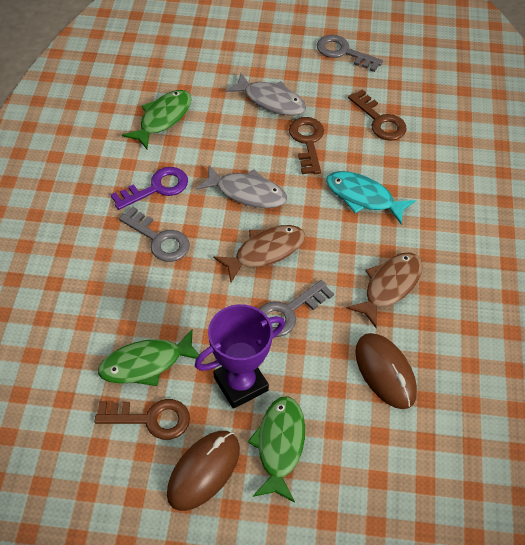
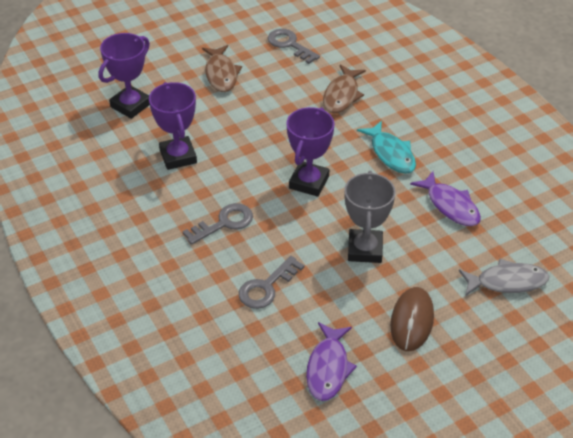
brown key: 3 -> 0
brown mouse: 2 -> 1
green fish: 3 -> 0
grey fish: 2 -> 1
grey trophy: 0 -> 1
purple fish: 0 -> 2
purple key: 1 -> 0
purple trophy: 1 -> 3

